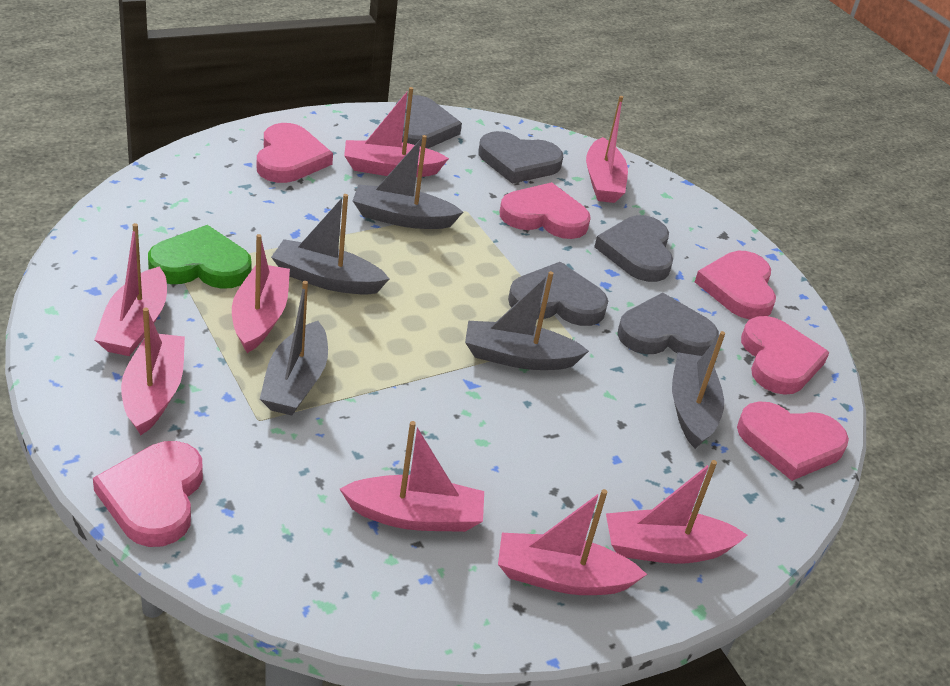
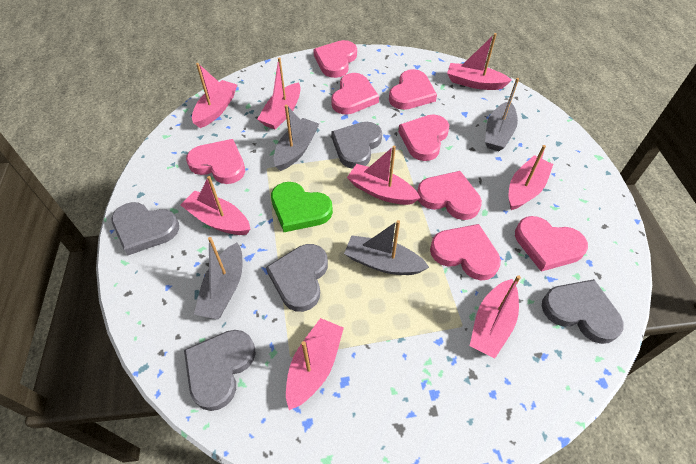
grey boat: 5 -> 4
pink heart: 6 -> 8

